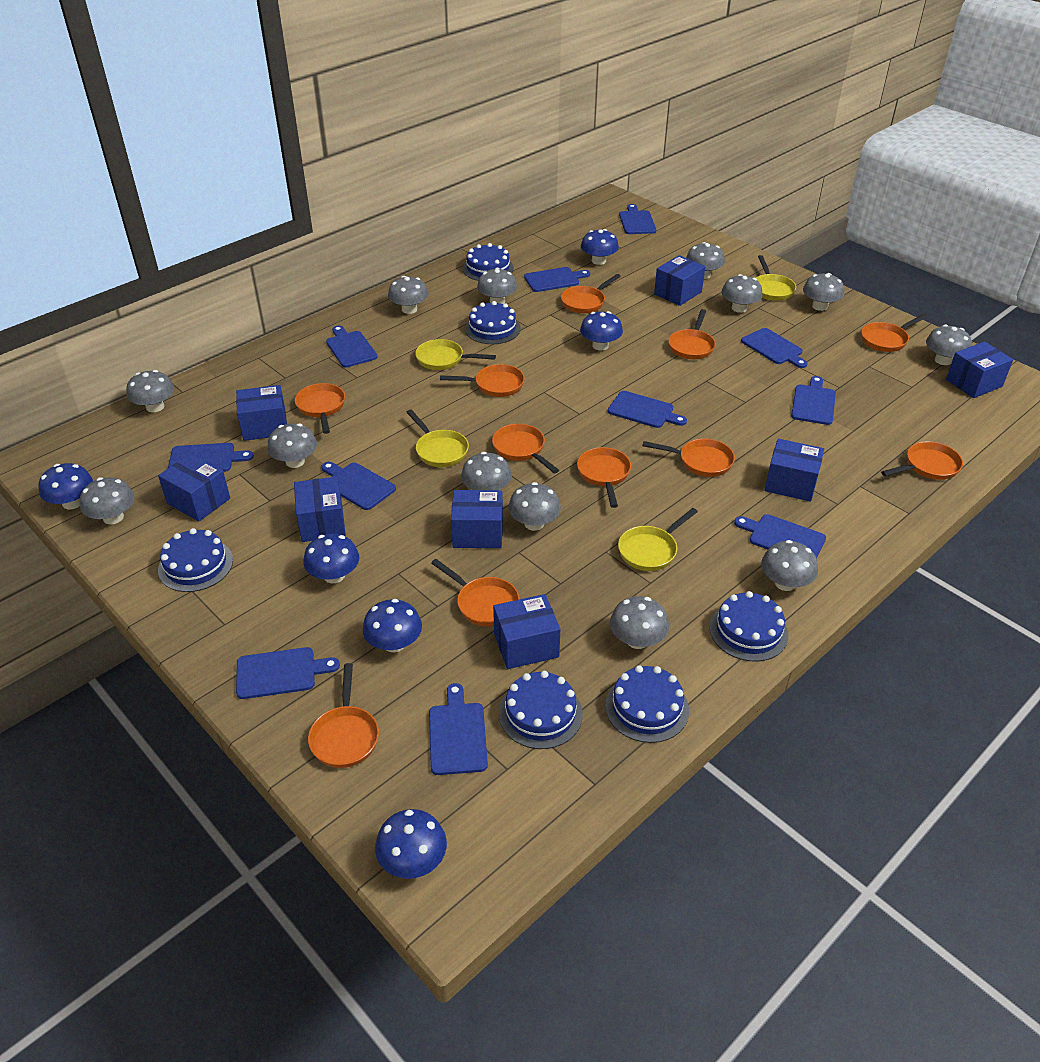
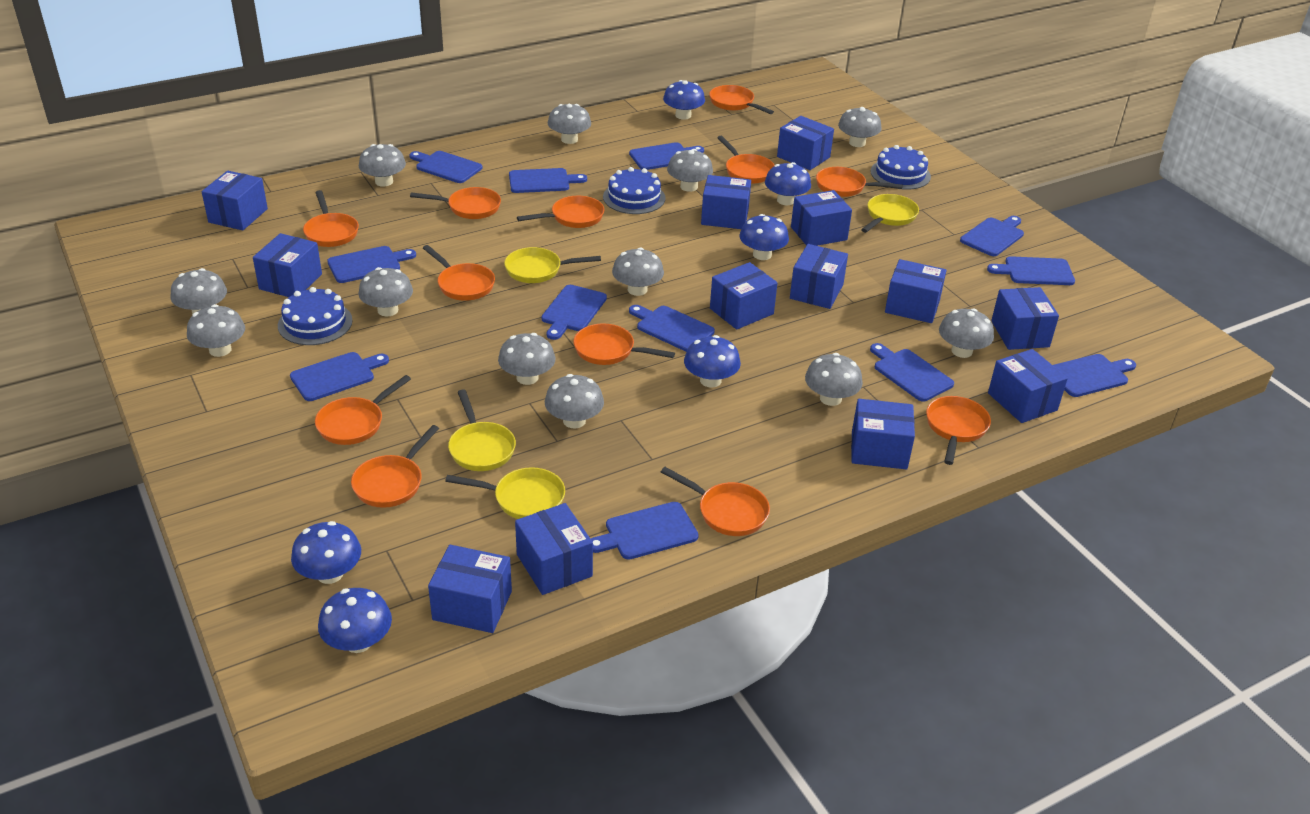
blue box: 8 -> 13
blue cake: 6 -> 3
blue cutting board: 11 -> 12
grey mushroom: 13 -> 12
orange pan: 11 -> 12

